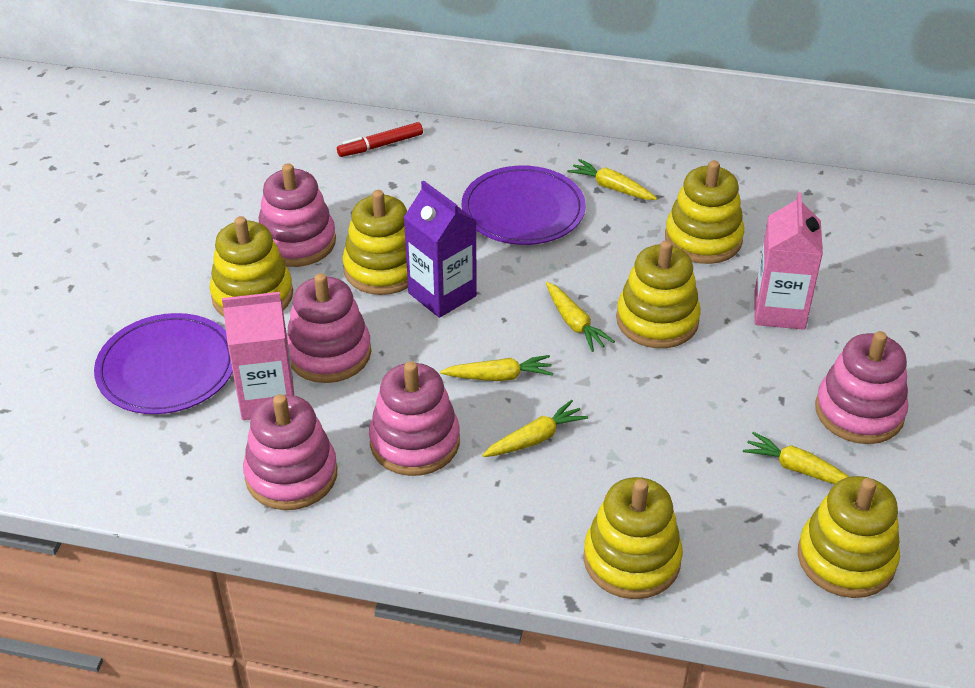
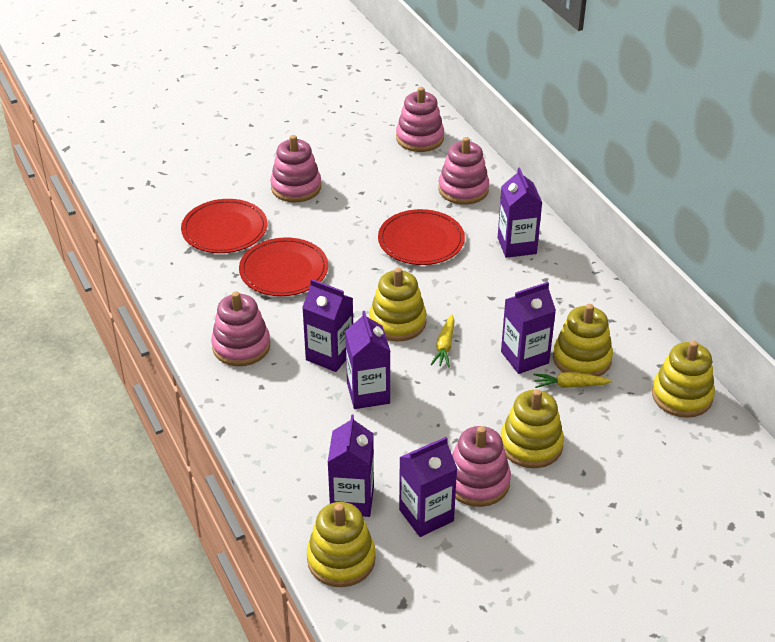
pink carton: 2 -> 0
purple carton: 1 -> 6
purple plate: 2 -> 0
red marker: 1 -> 0
red plate: 0 -> 3
yellow carrot: 5 -> 2
yellow stacking toy: 6 -> 5

